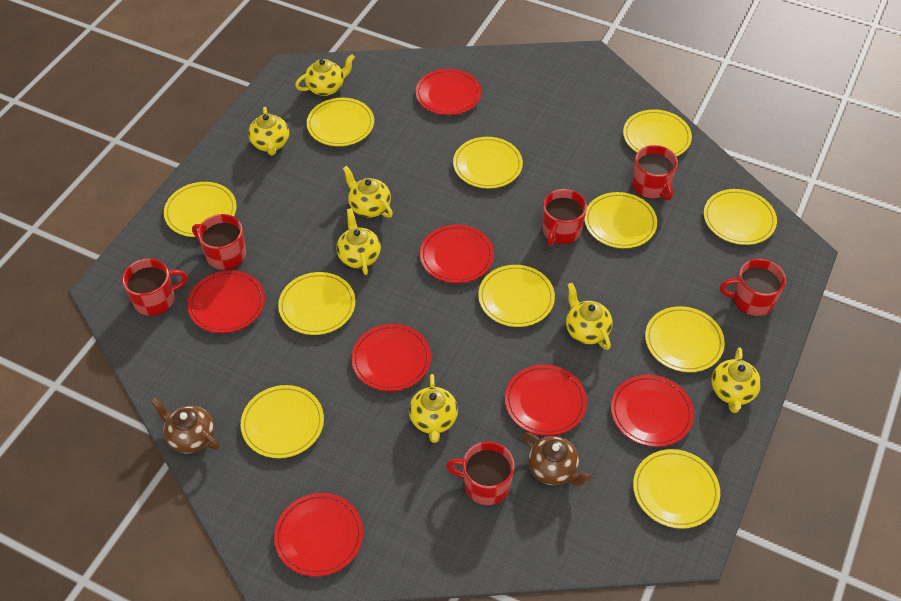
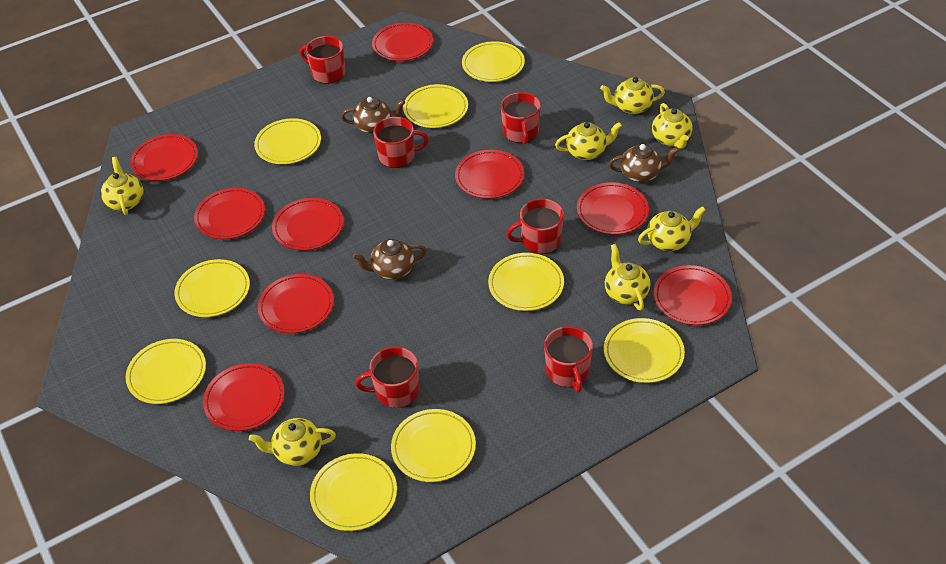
brown teapot: 2 -> 3
red plate: 7 -> 9
yellow plate: 11 -> 9

